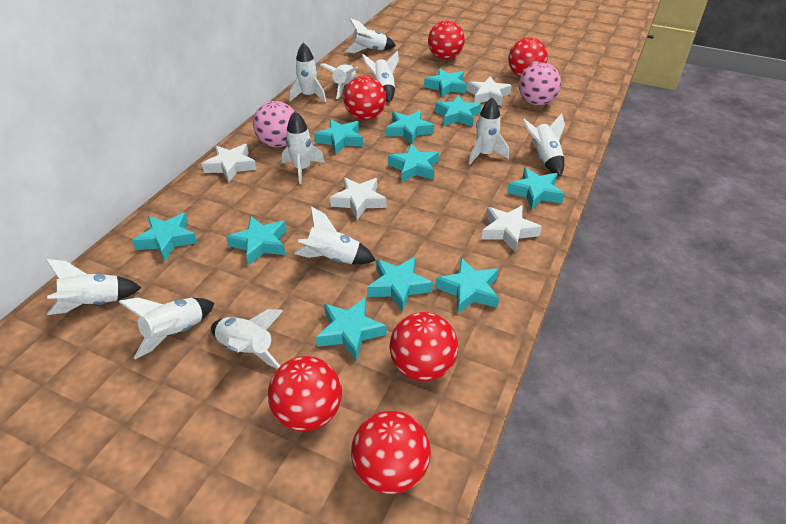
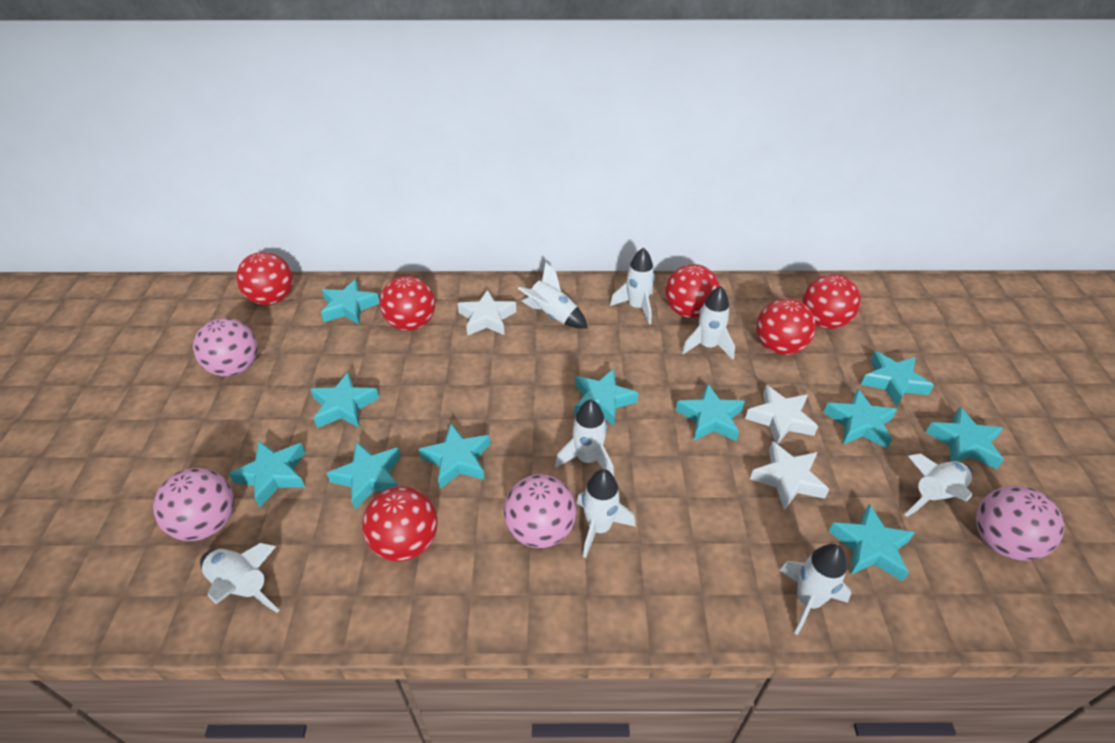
pink ball: 2 -> 4
white rocket: 11 -> 8
white star: 4 -> 3

